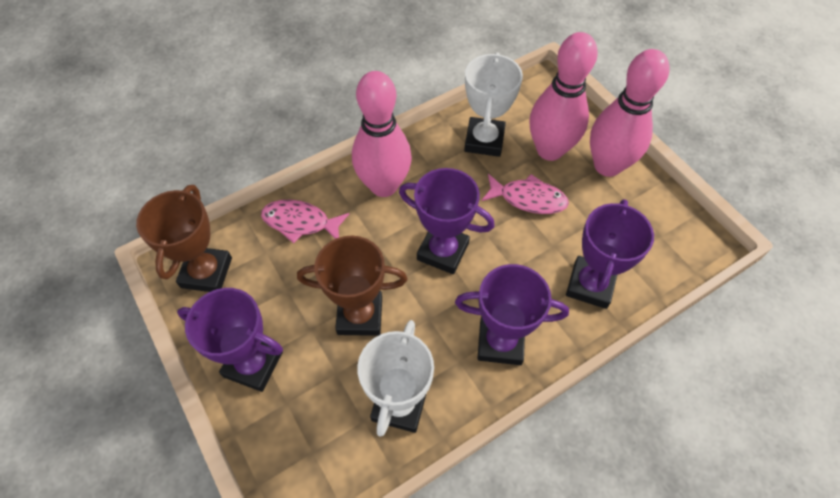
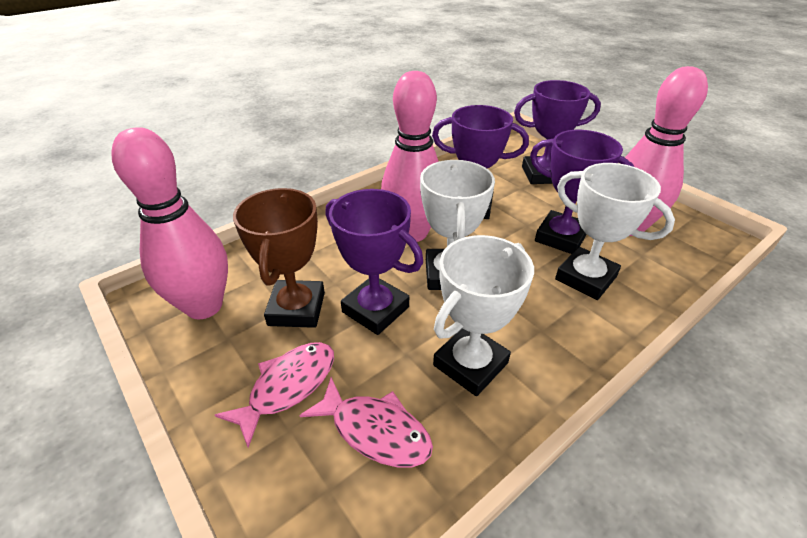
brown trophy: 2 -> 1
white trophy: 2 -> 3

